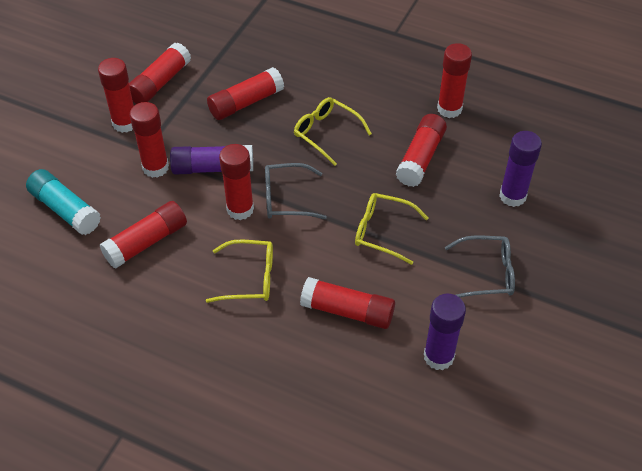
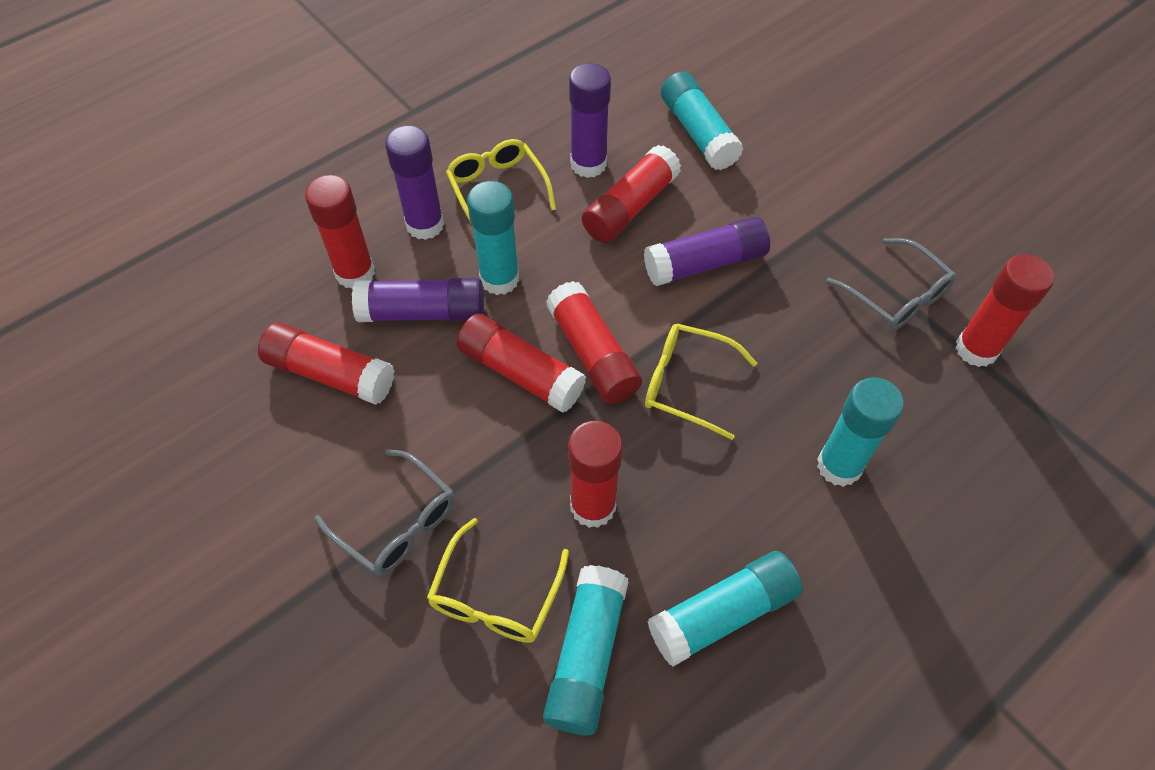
purple glue stick: 3 -> 4
red glue stick: 9 -> 7
turquoise glue stick: 1 -> 5

